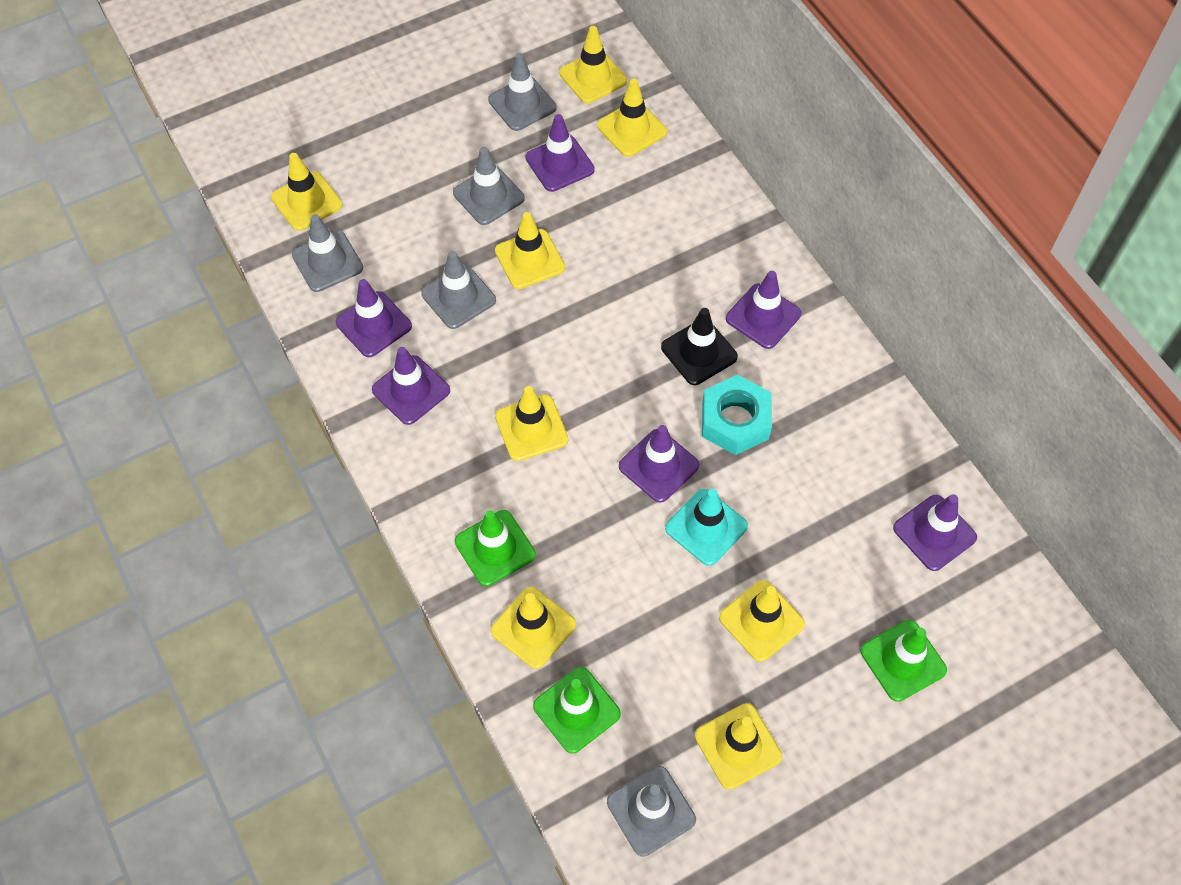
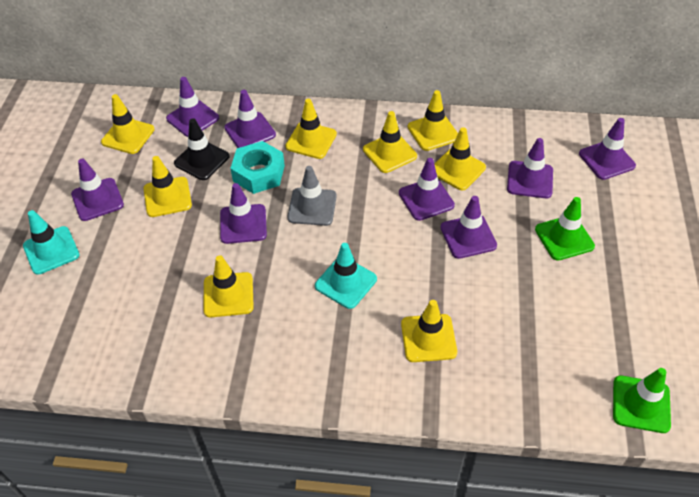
green traffic cone: 3 -> 2
grey traffic cone: 5 -> 1
purple traffic cone: 6 -> 8
turquoise traffic cone: 1 -> 2

